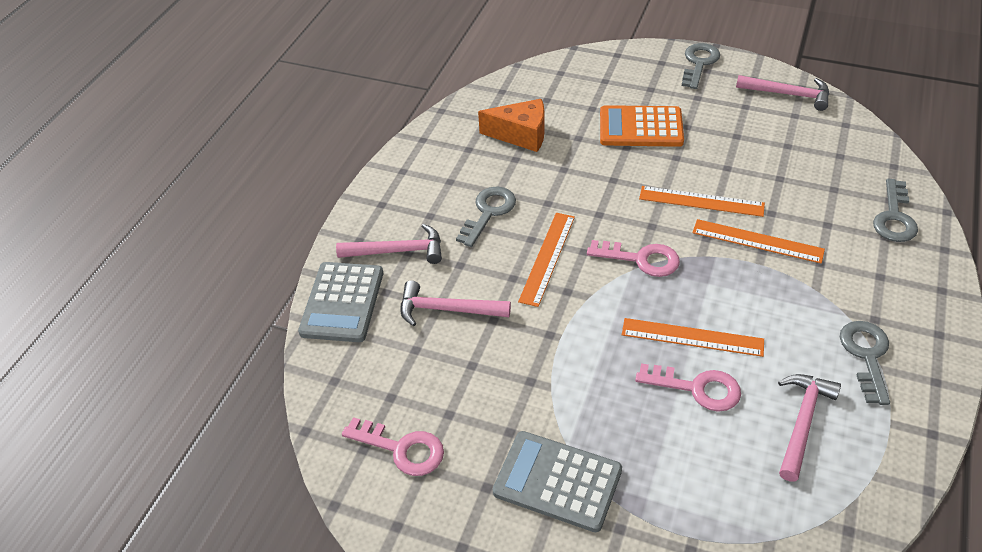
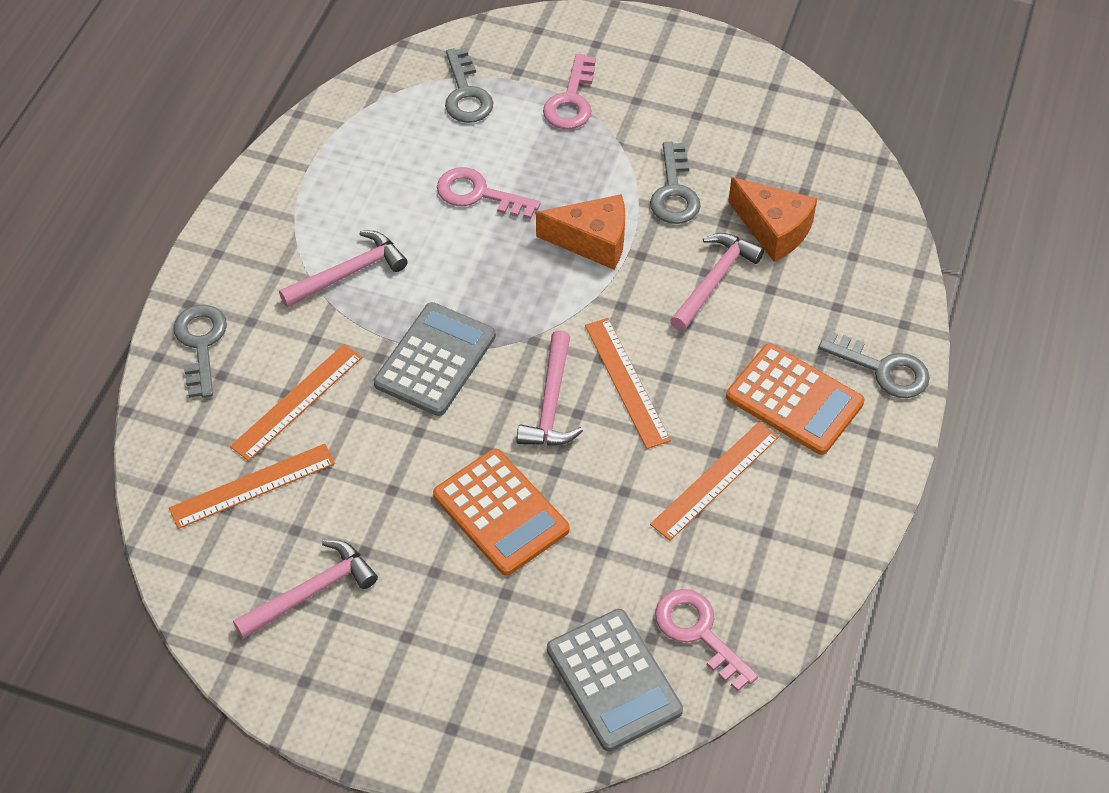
orange calculator: 1 -> 2
orange cheese: 1 -> 2

